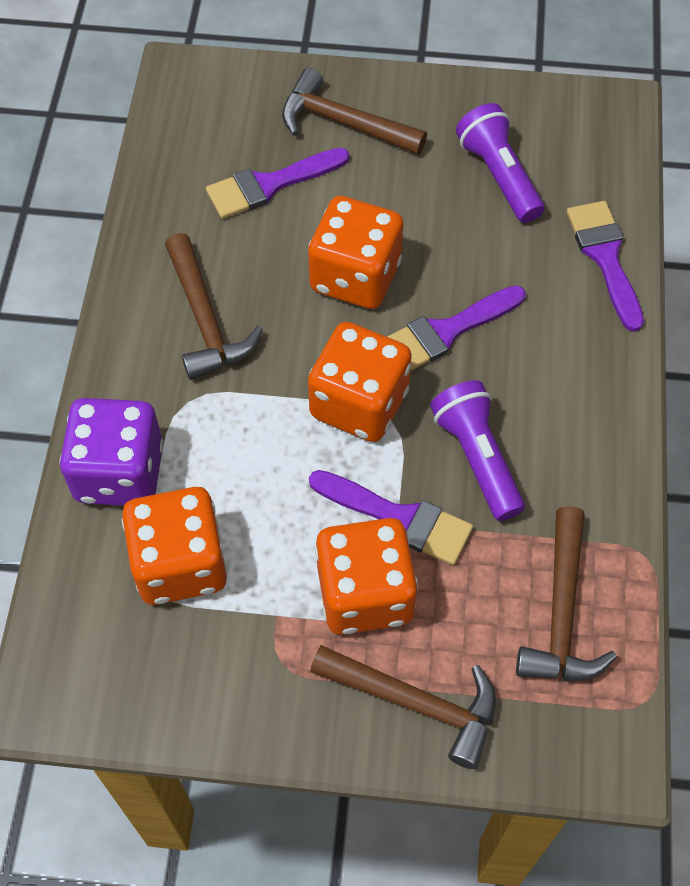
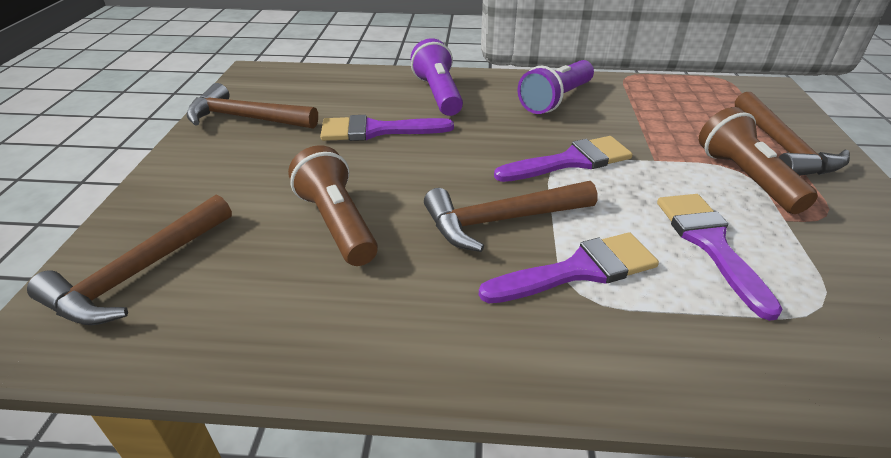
brown flashlight: 0 -> 2
orange dice: 4 -> 0
purple dice: 1 -> 0

